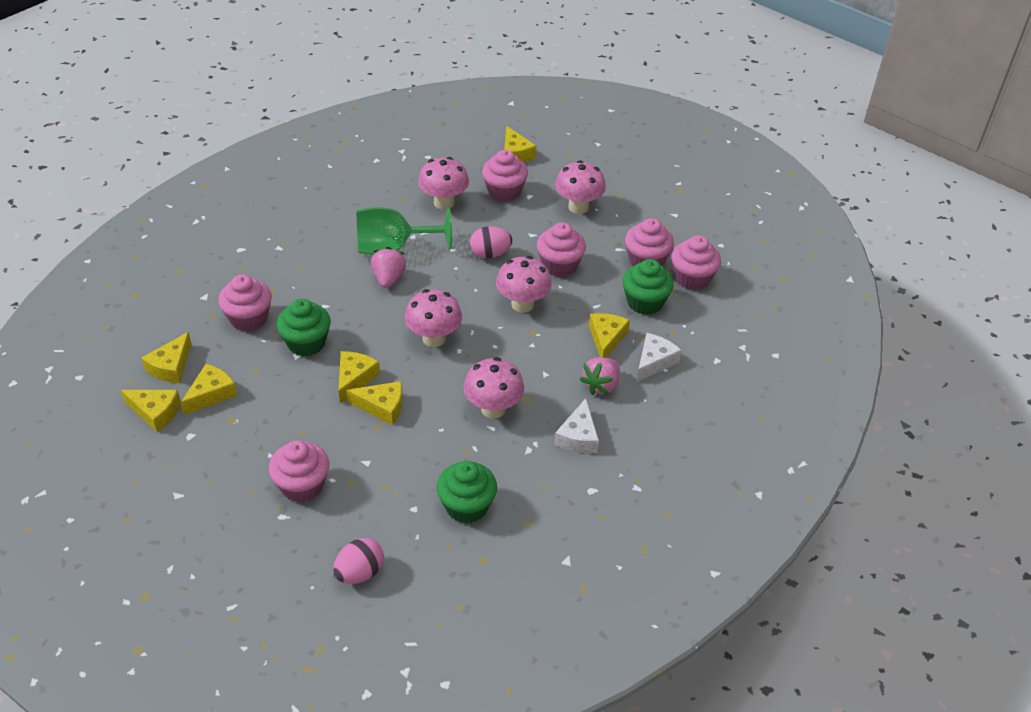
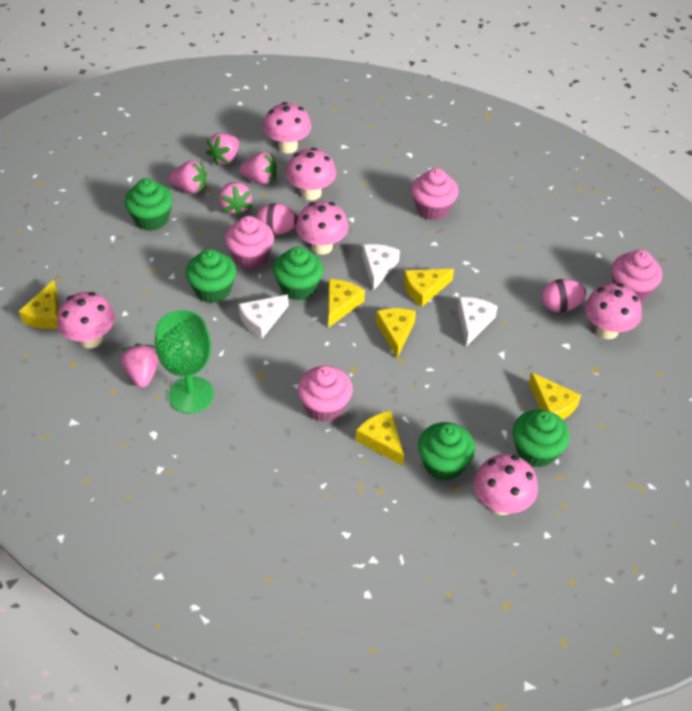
green cupcake: 3 -> 5
pink cupcake: 6 -> 4
pink mushroom: 5 -> 6
pink strawberry: 2 -> 5
white cheese: 2 -> 3
yellow cheese: 7 -> 6

